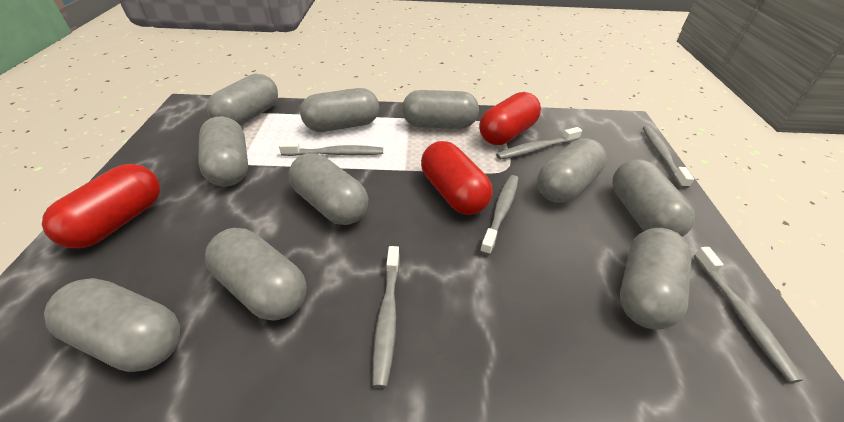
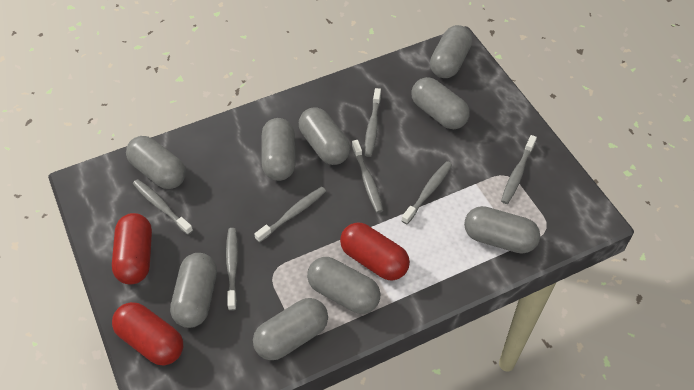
grey capsule: 10 -> 9
grey toothbrush: 6 -> 7

